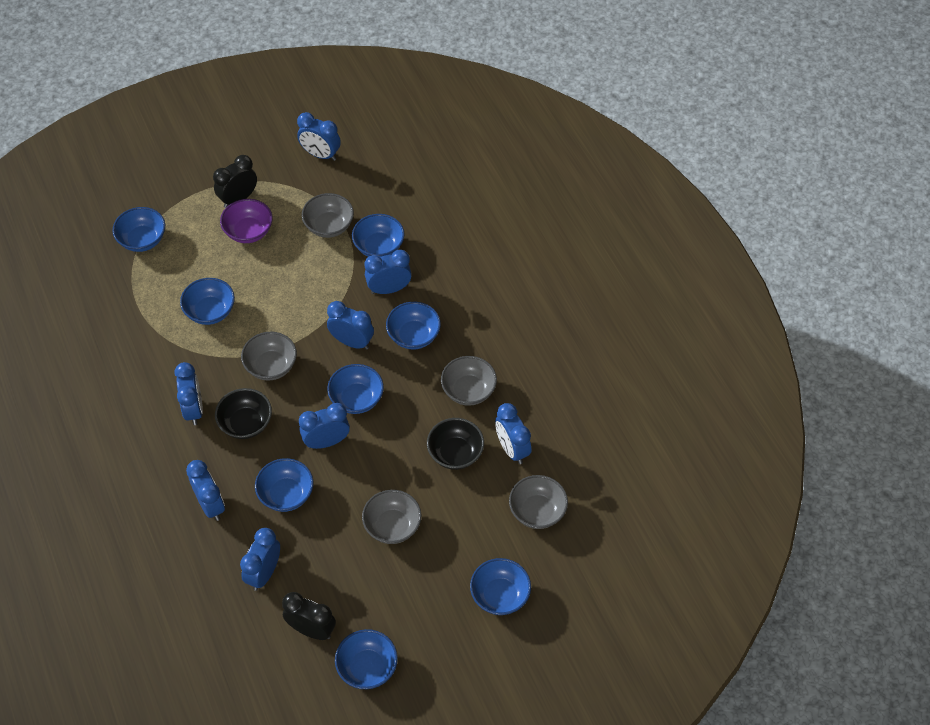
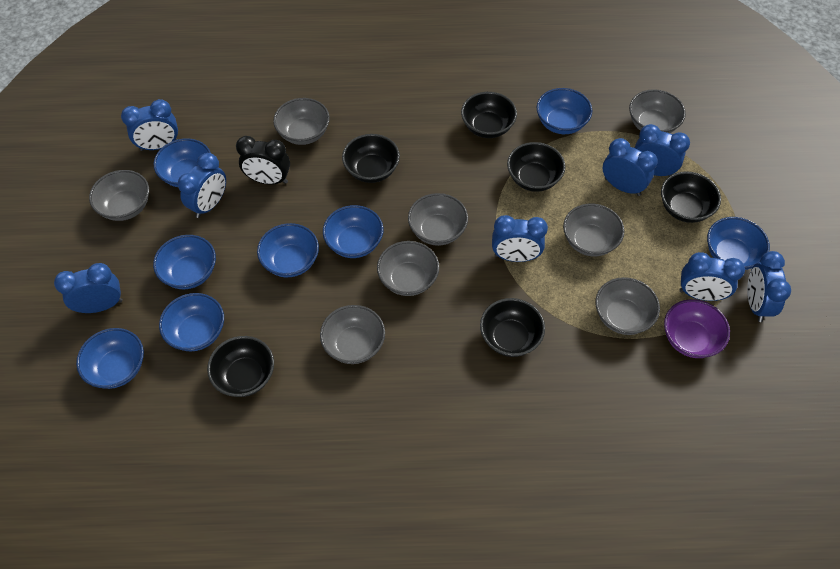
black bowl: 2 -> 6
black clock: 2 -> 1
grey bowl: 5 -> 8

